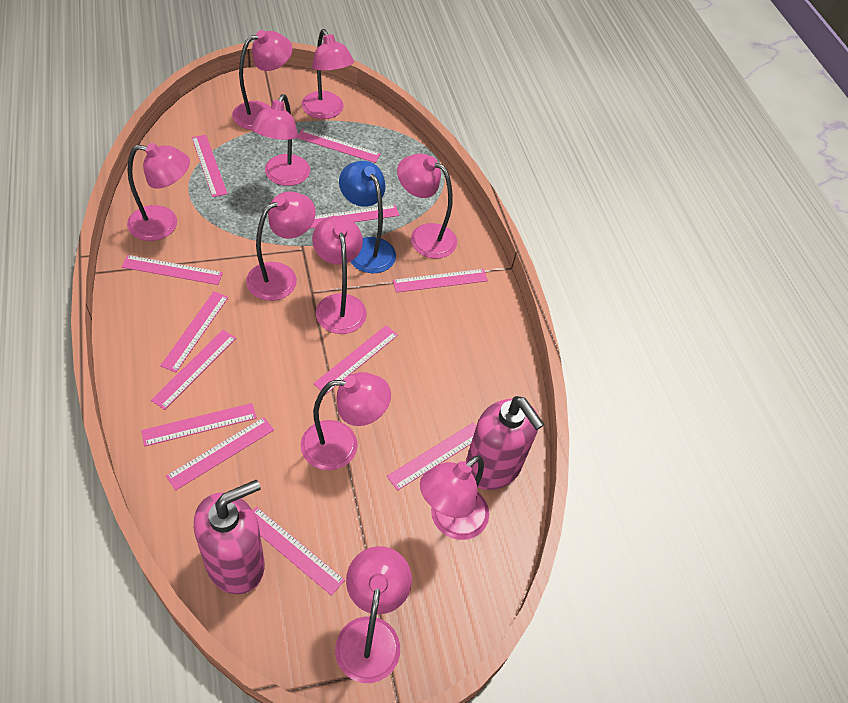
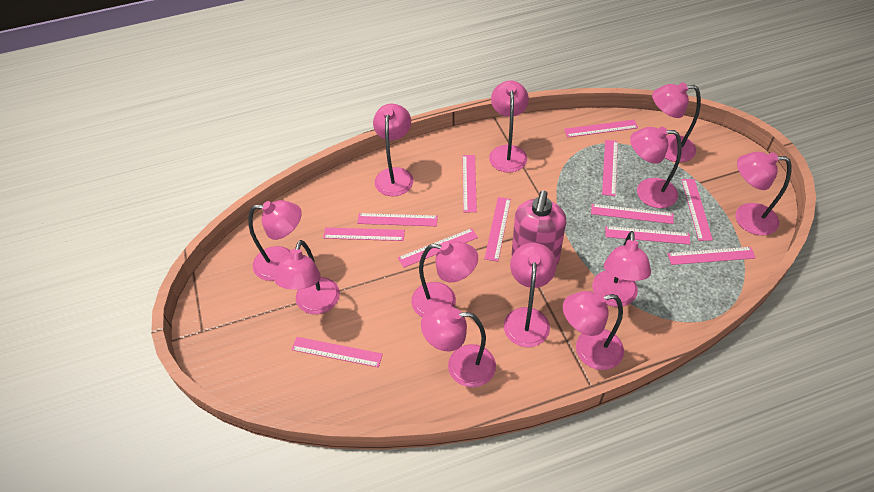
blue lamp: 1 -> 0
pink lamp: 10 -> 12
pink soap dispenser: 2 -> 1

